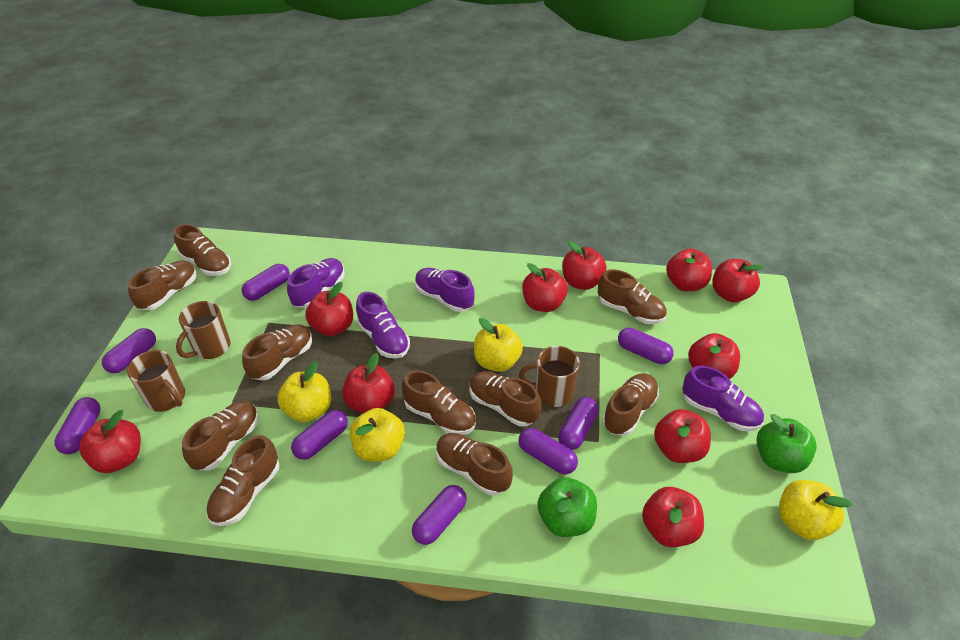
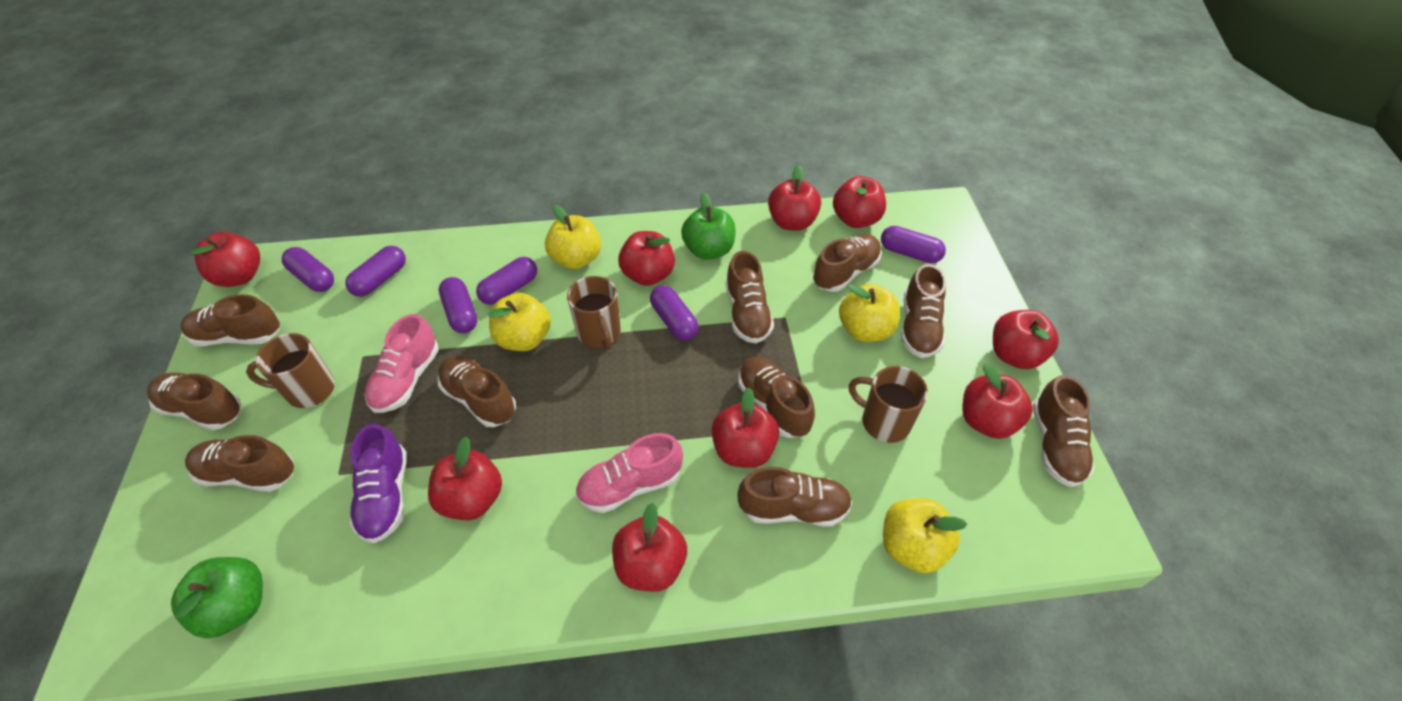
pink shoe: 0 -> 2
purple capsule: 8 -> 6
purple shoe: 4 -> 1
red apple: 10 -> 9

